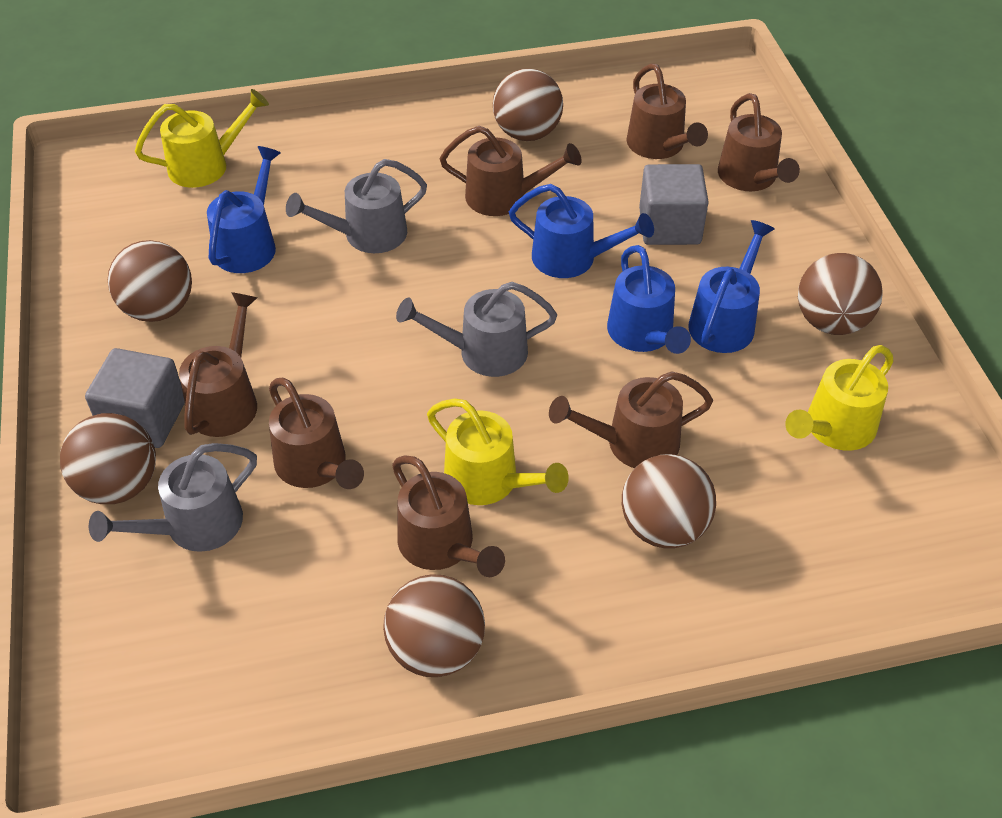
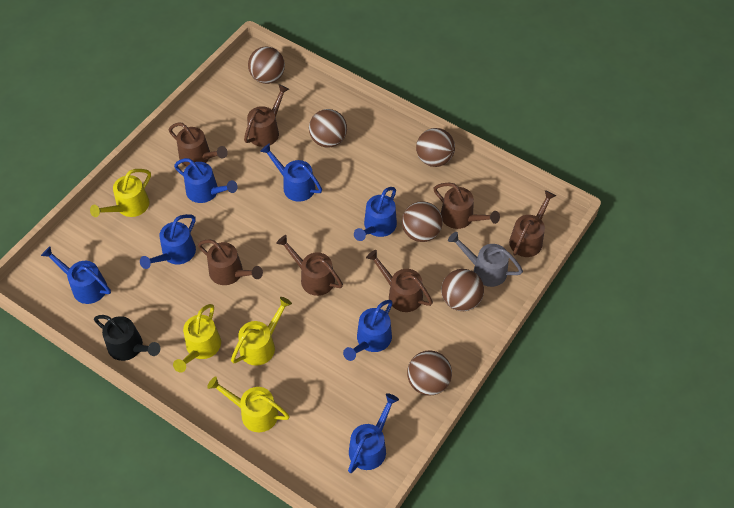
black watering can: 0 -> 1
blue watering can: 4 -> 7
grey cube: 2 -> 0
grey watering can: 3 -> 1
yellow watering can: 3 -> 4

